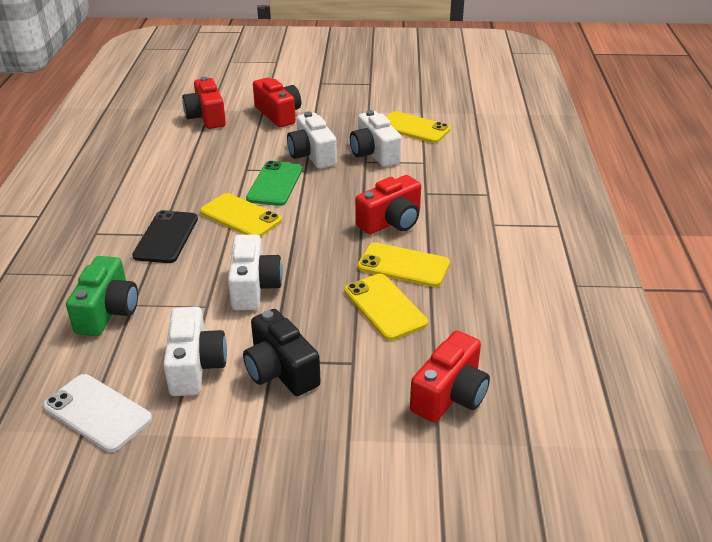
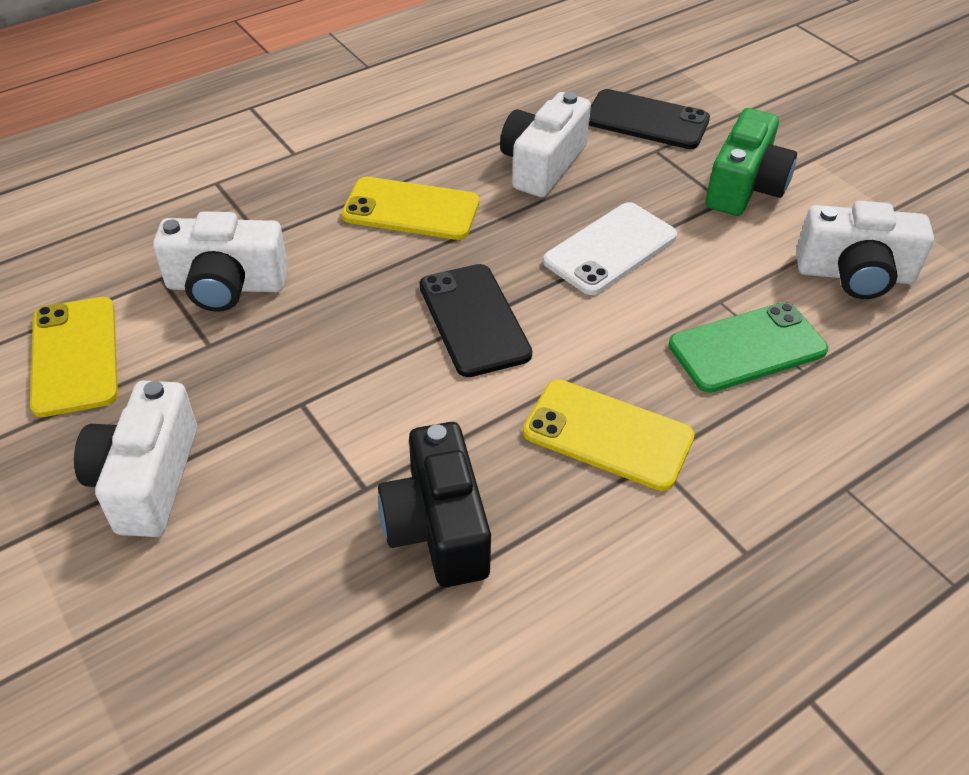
black phone: 1 -> 2
red camera: 4 -> 0
yellow phone: 4 -> 3

